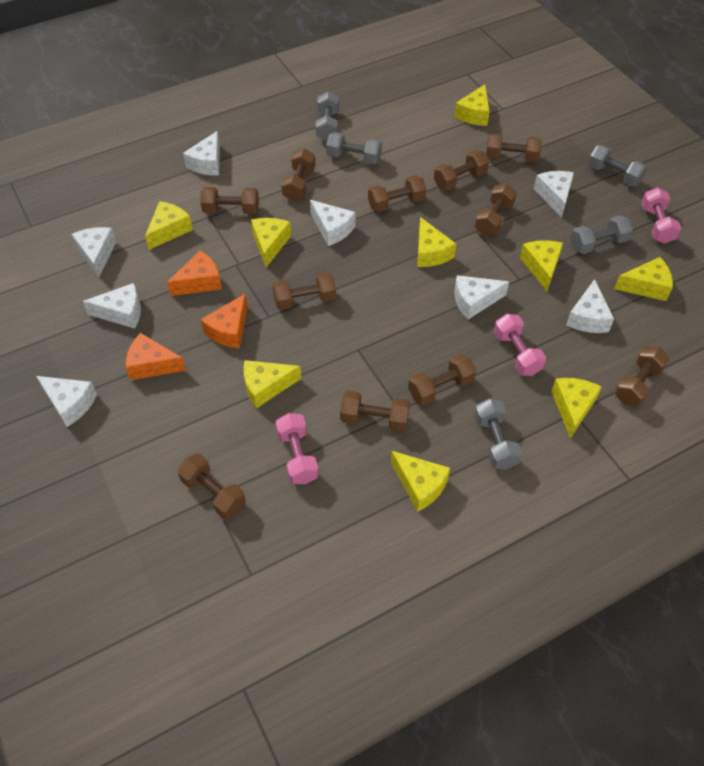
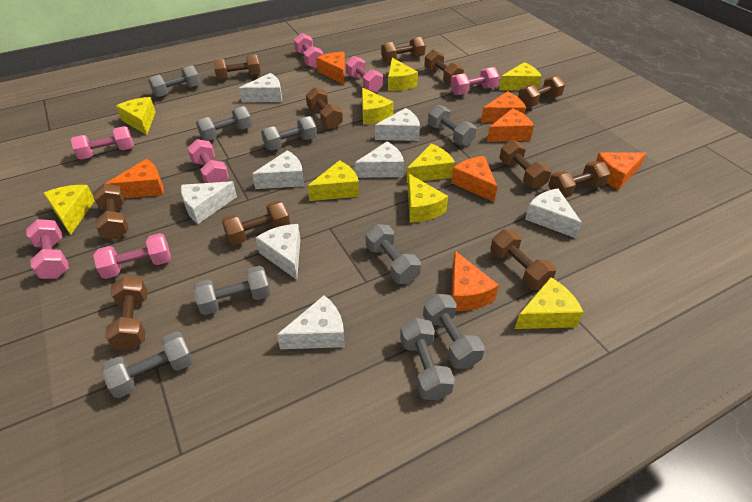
grey dumbbell: 5 -> 9
orange cheese: 3 -> 7
pink dumbbell: 3 -> 7

